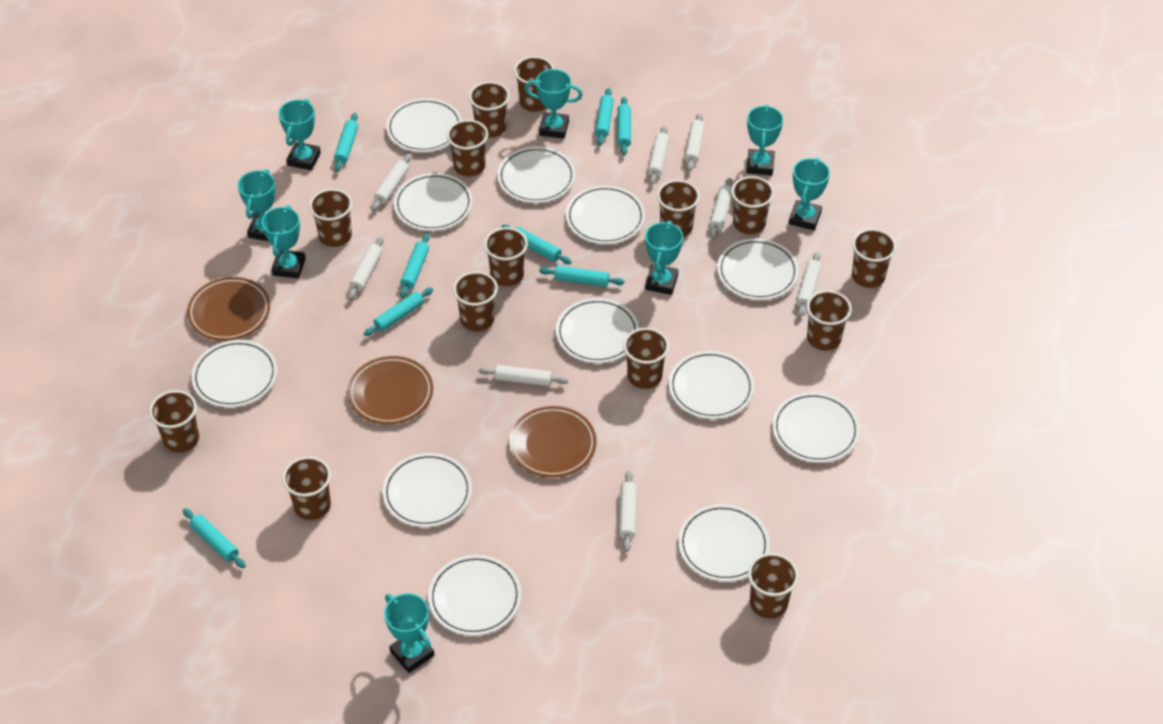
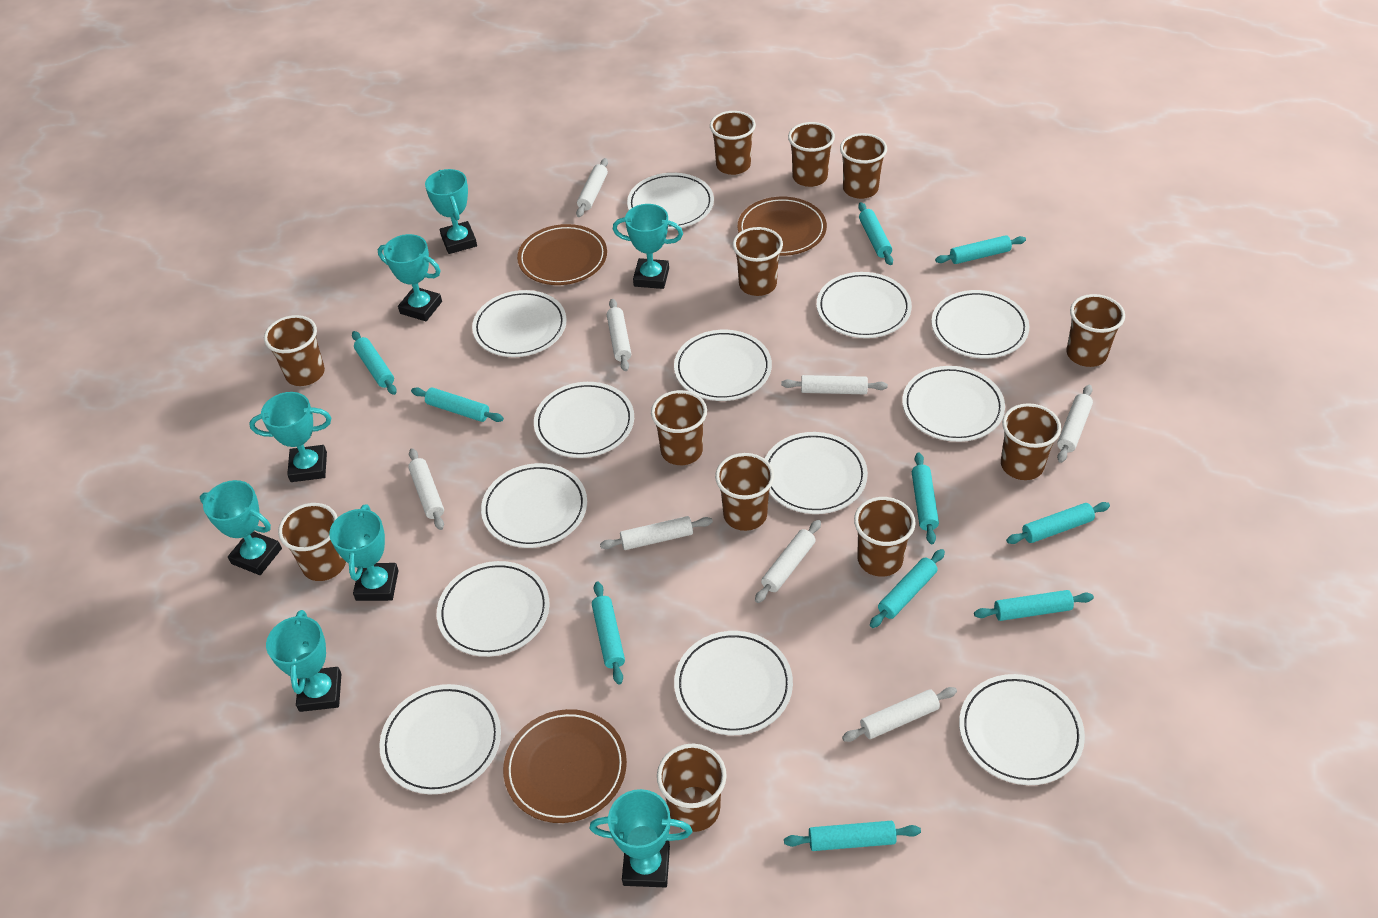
brown cup: 14 -> 12
turquoise rolling pin: 8 -> 10
white plate: 12 -> 13

